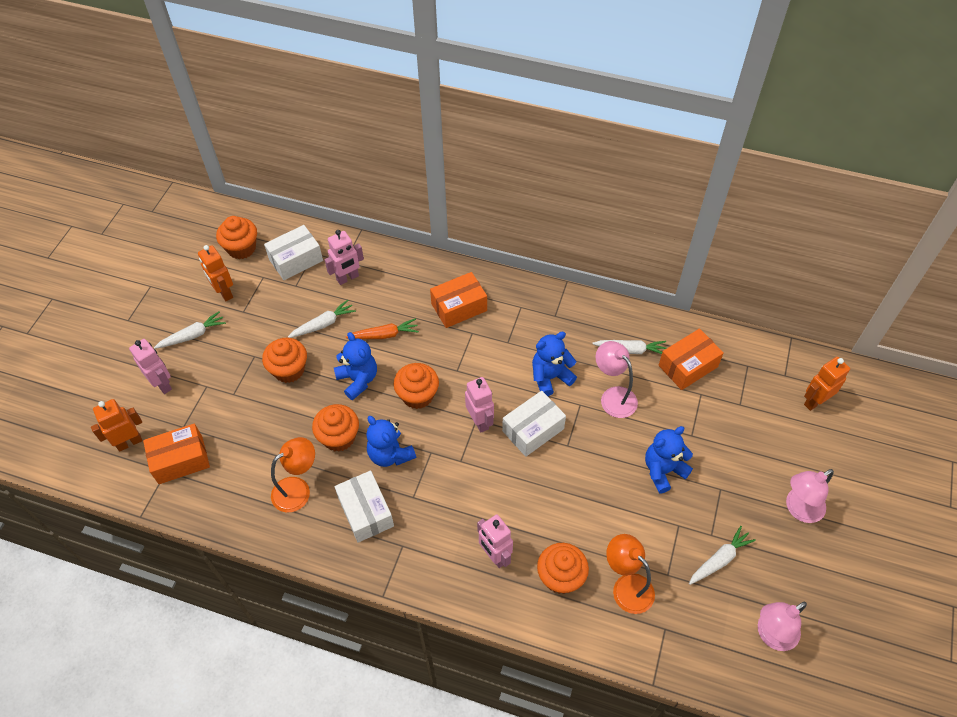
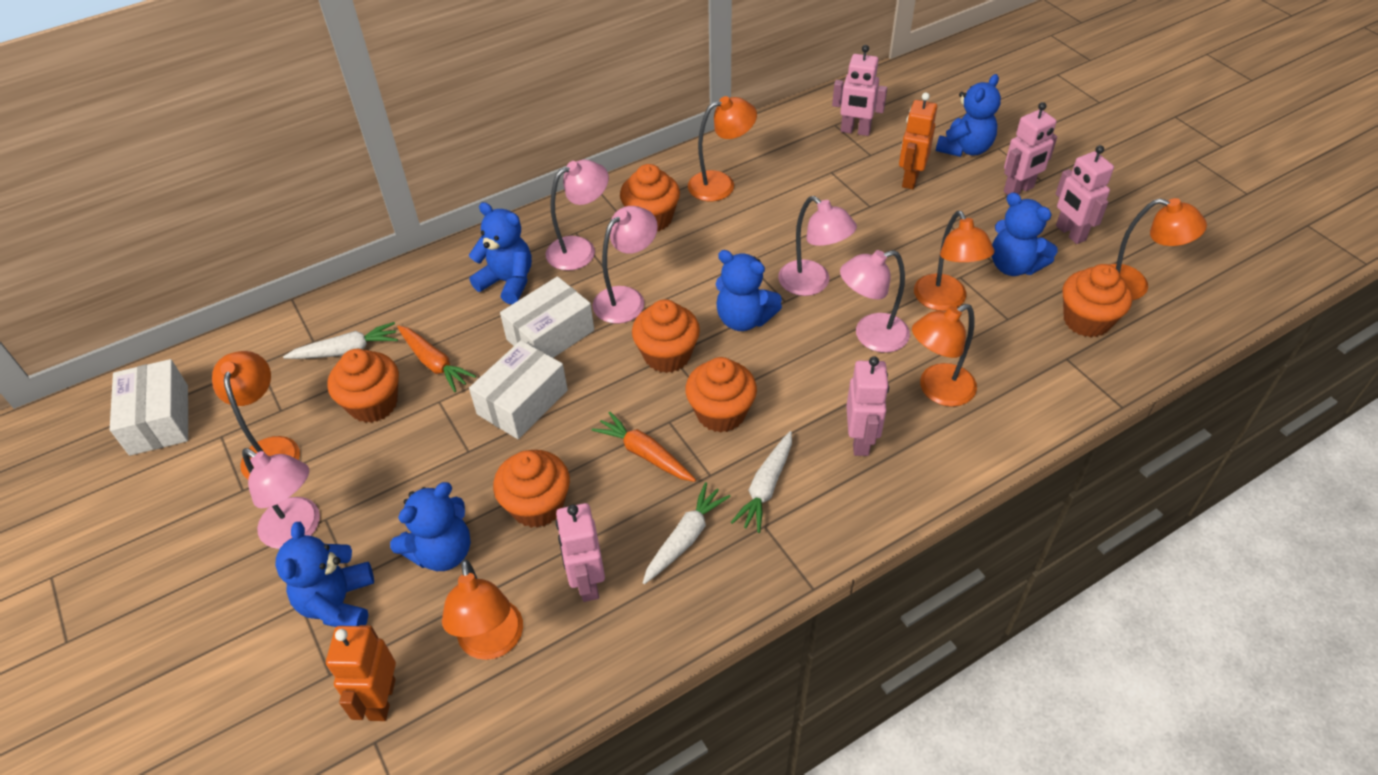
blue teddy bear: 4 -> 6
orange box: 3 -> 0
orange carrot: 1 -> 2
orange cupcake: 5 -> 6
orange lamp: 2 -> 6
orange robot: 3 -> 2
pink lamp: 3 -> 5
pink robot: 4 -> 5
white carrot: 4 -> 3

